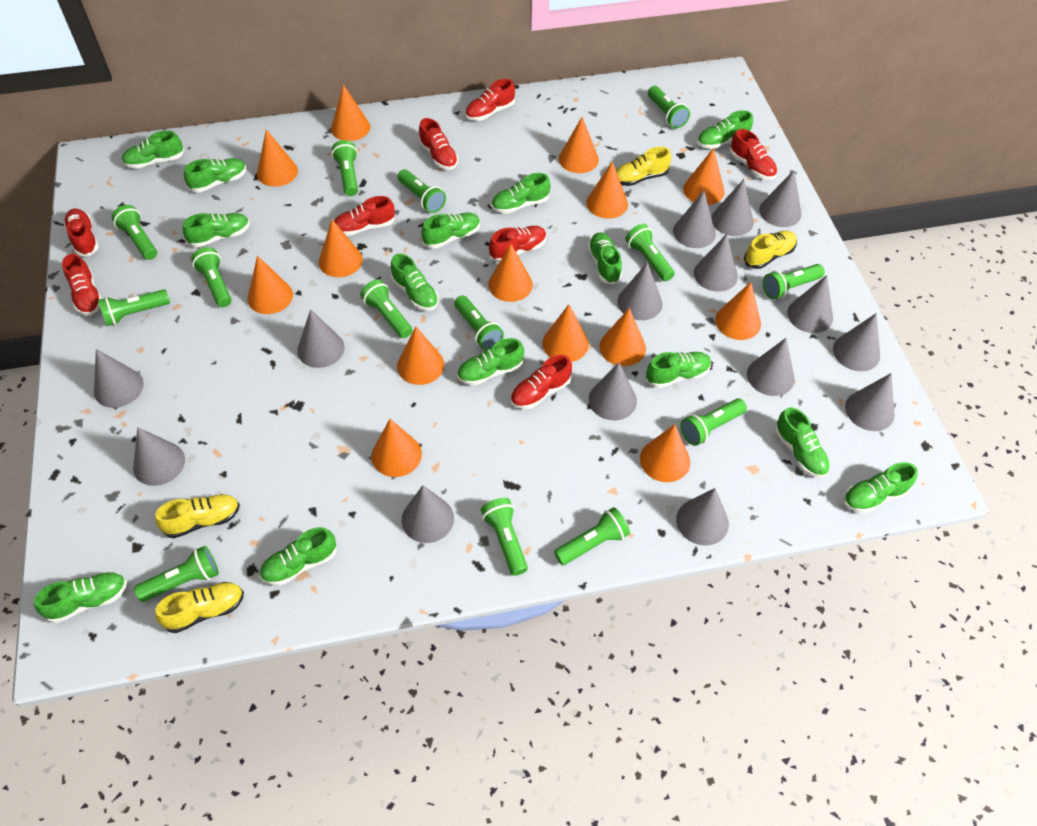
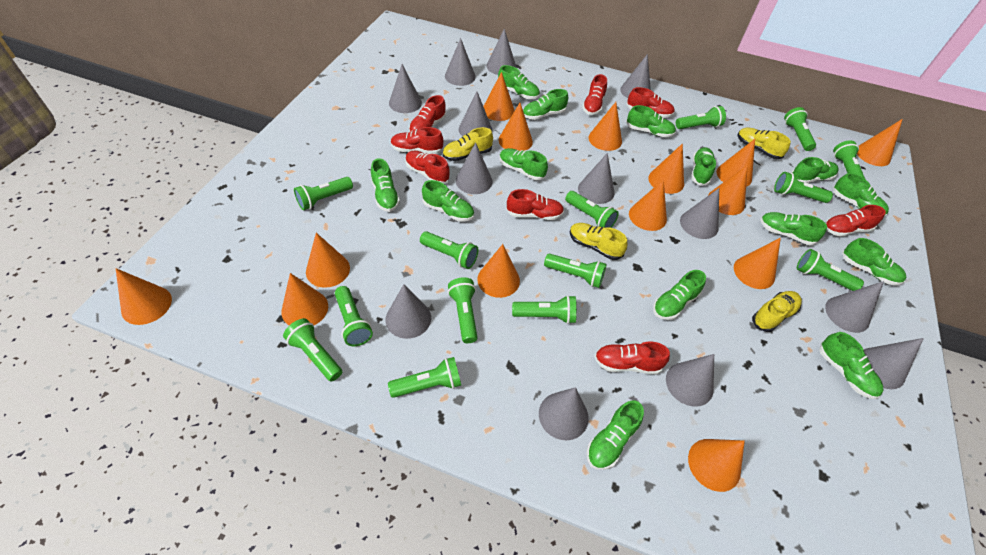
grey cone: 15 -> 13

